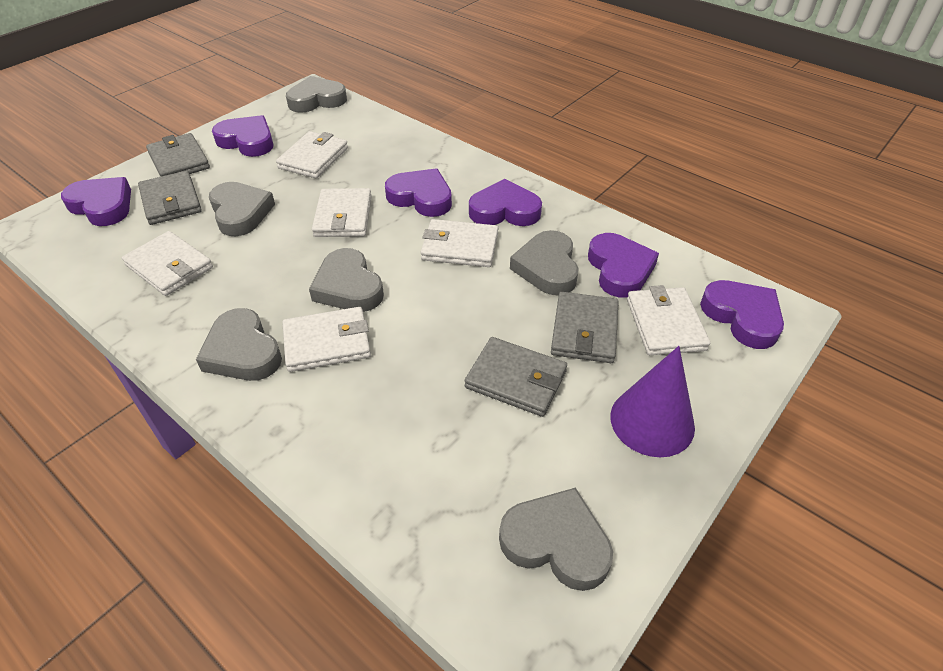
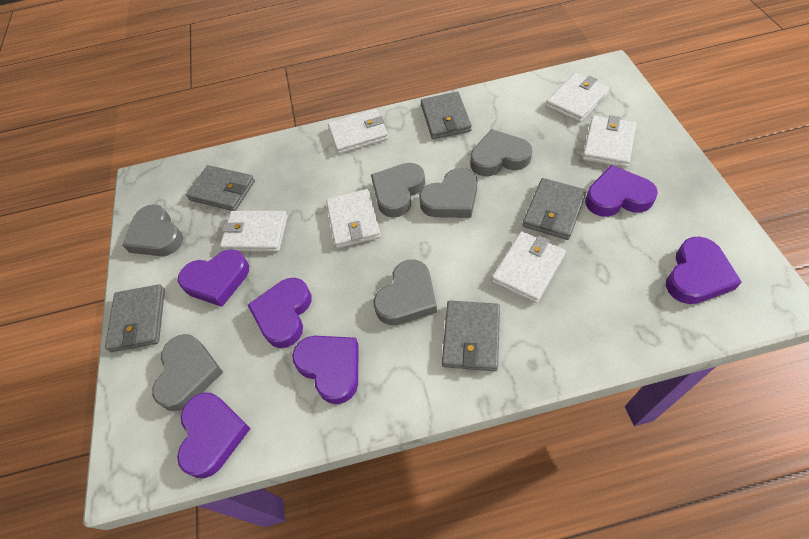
grey wallet: 4 -> 5
purple cone: 1 -> 0

